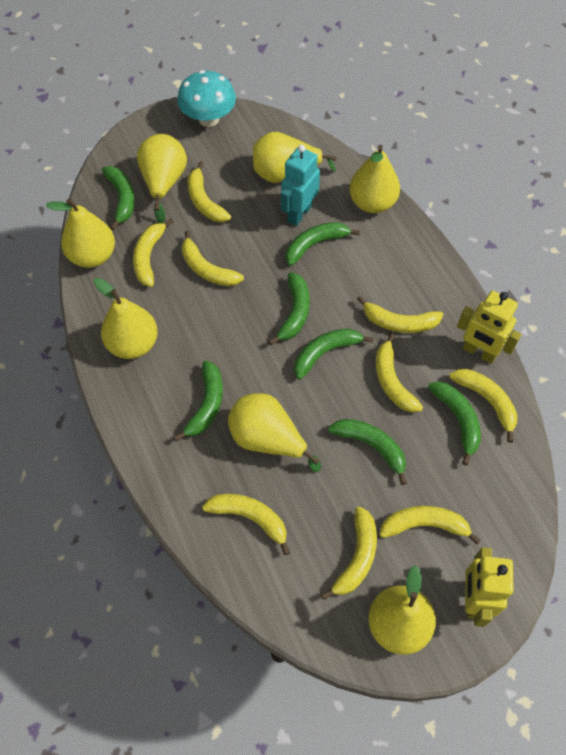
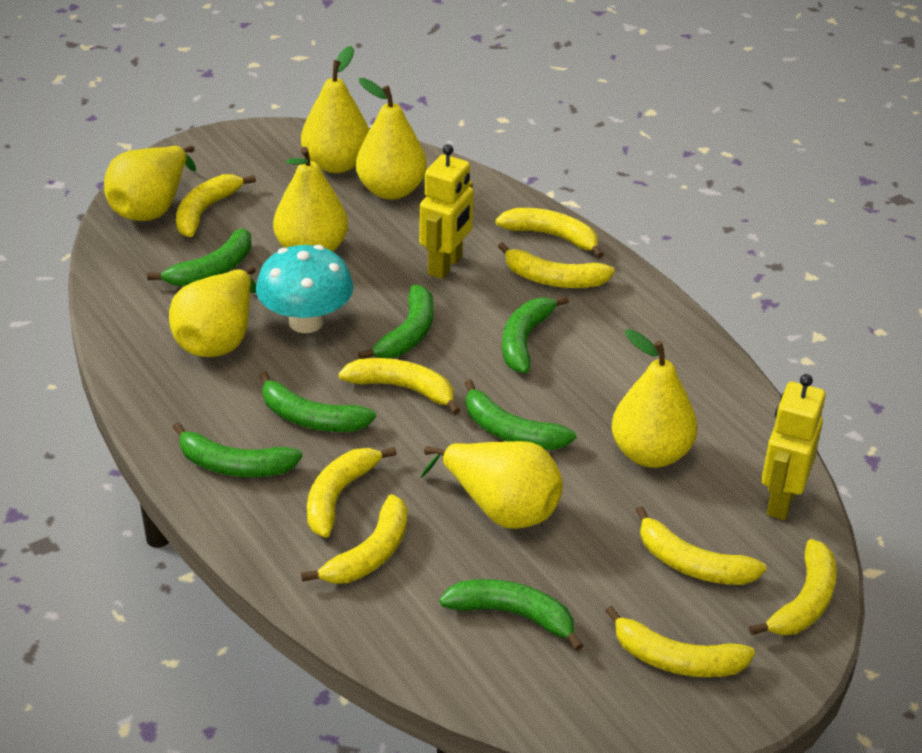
turquoise robot: 1 -> 0

